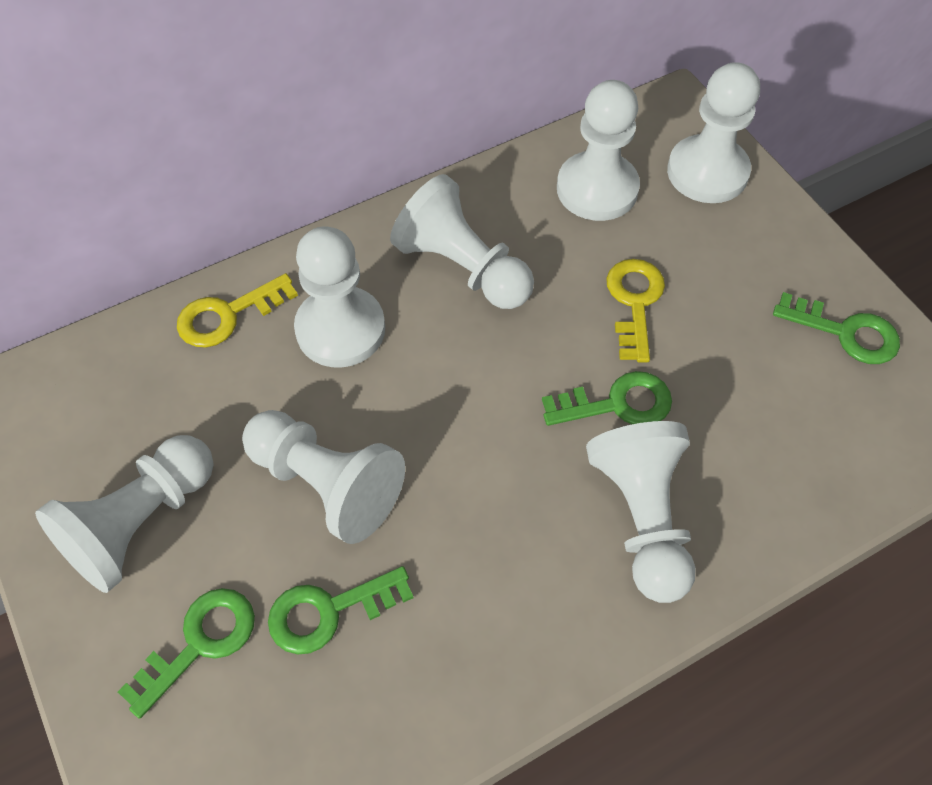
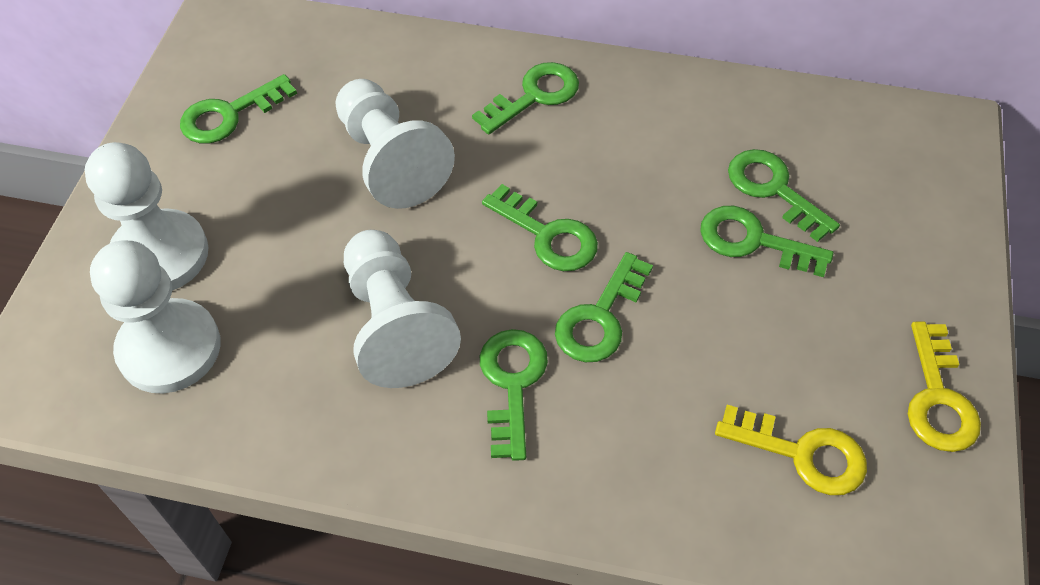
green key: 4 -> 7
white pawn: 7 -> 4

